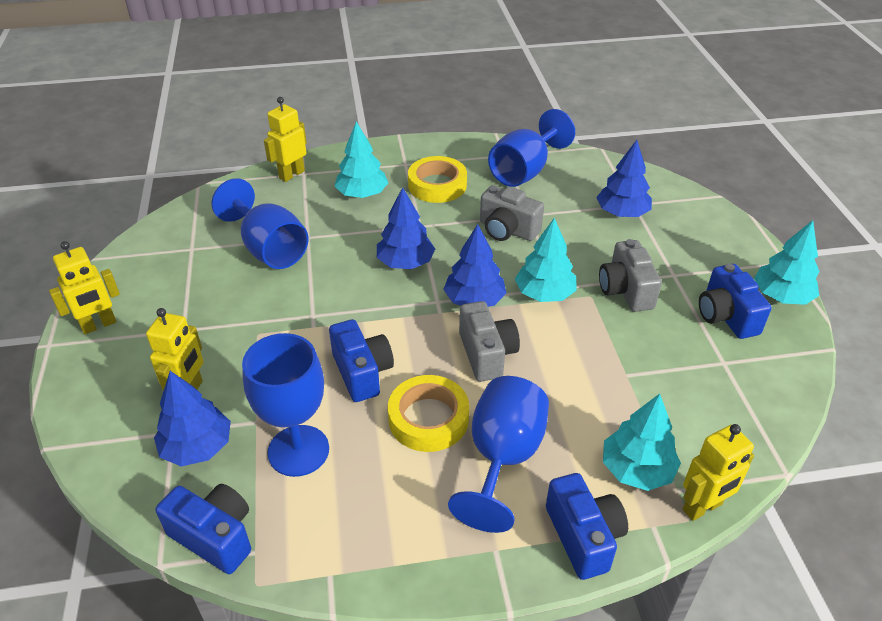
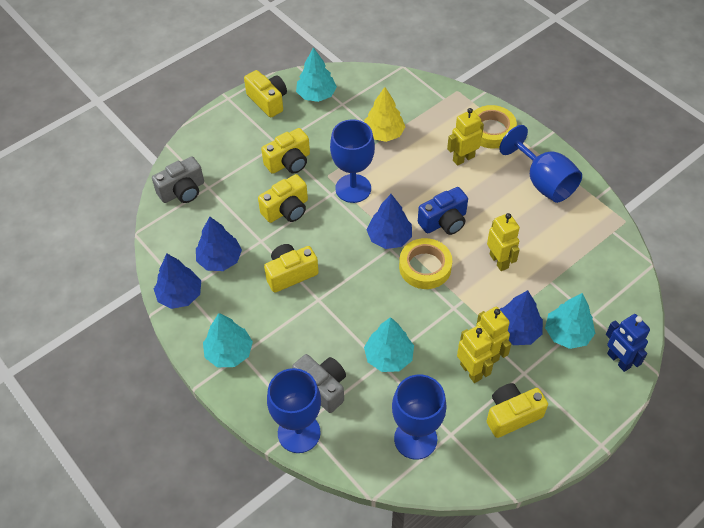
blue camera: 4 -> 1
blue robot: 0 -> 1
grey camera: 3 -> 2
yellow camera: 0 -> 5
yellow tree: 0 -> 1

